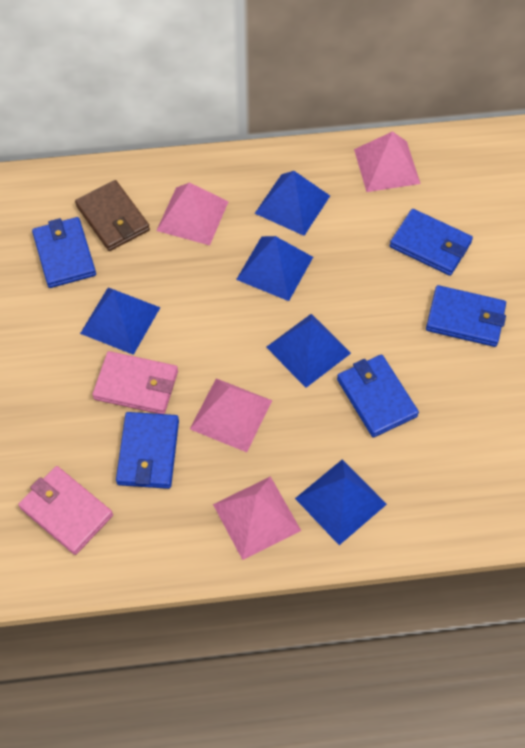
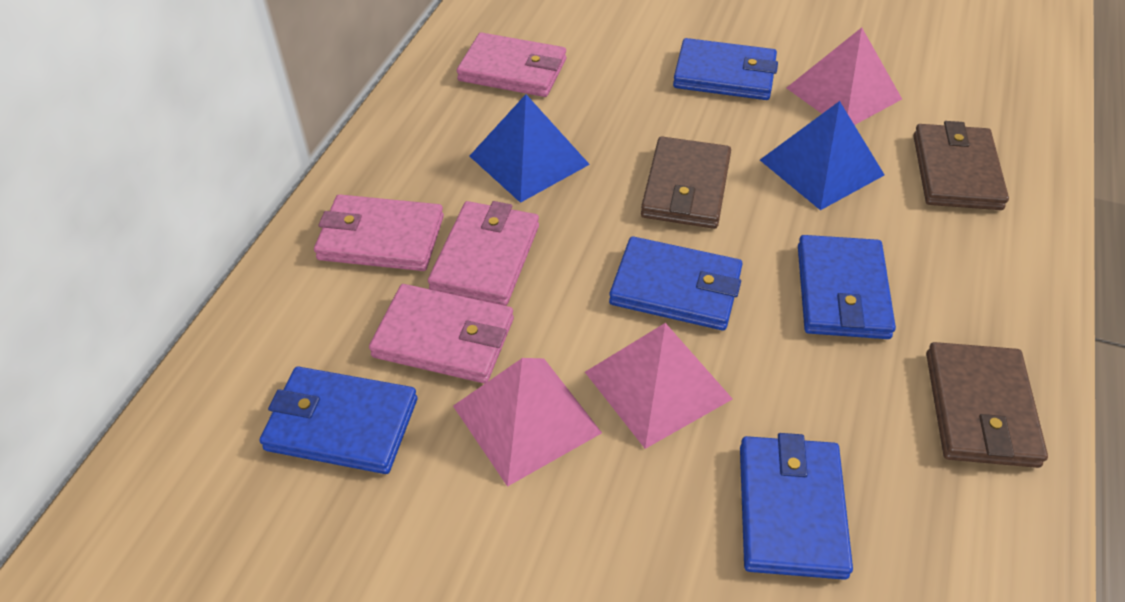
blue pyramid: 5 -> 2
brown wallet: 1 -> 3
pink pyramid: 4 -> 3
pink wallet: 2 -> 4

